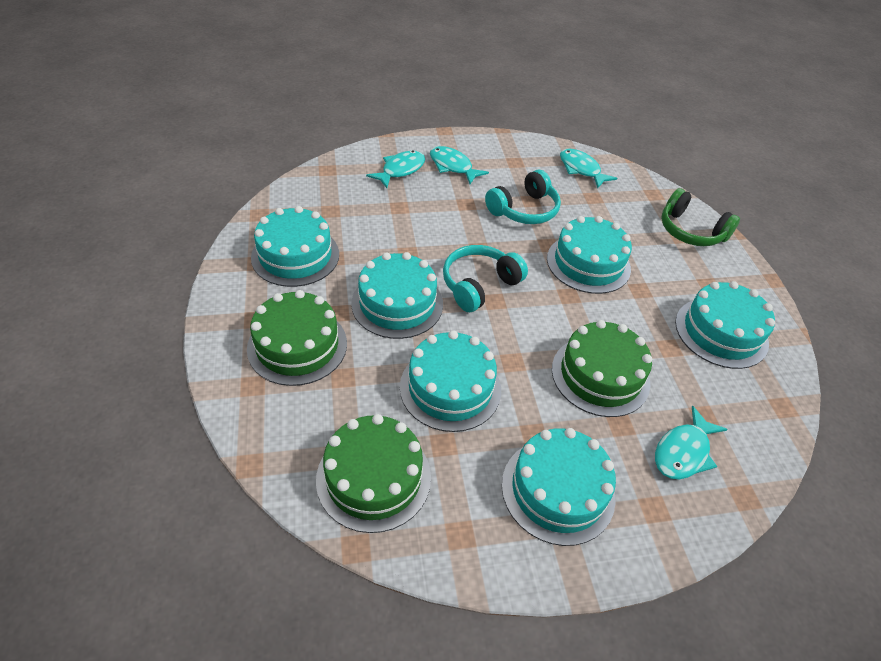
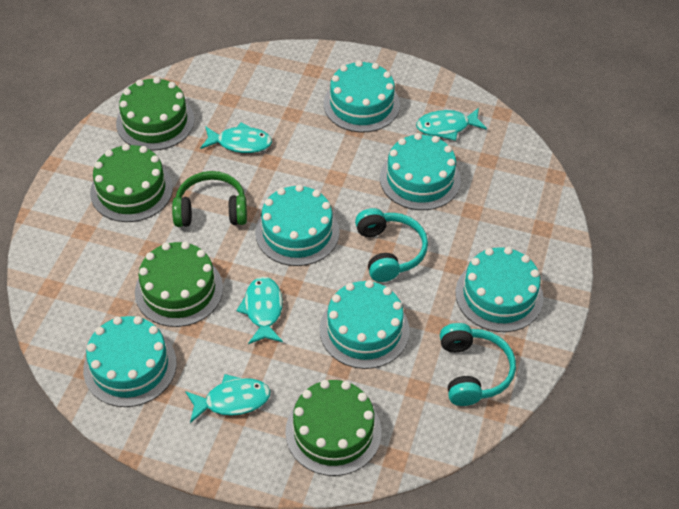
green cake: 3 -> 4

